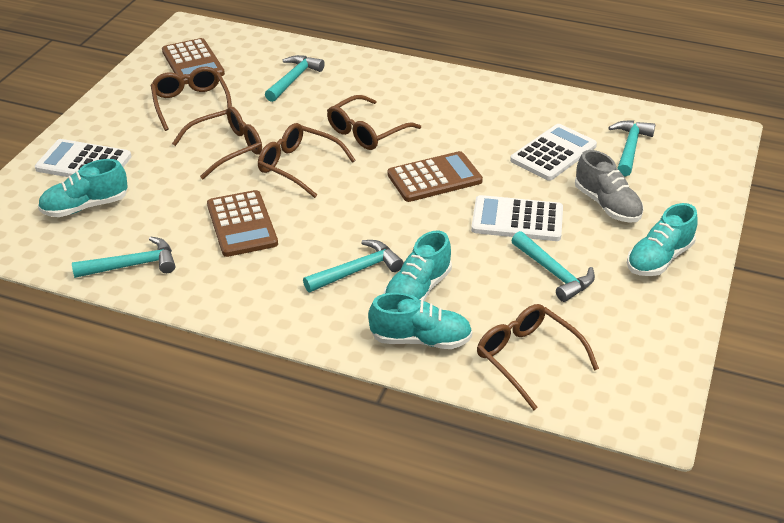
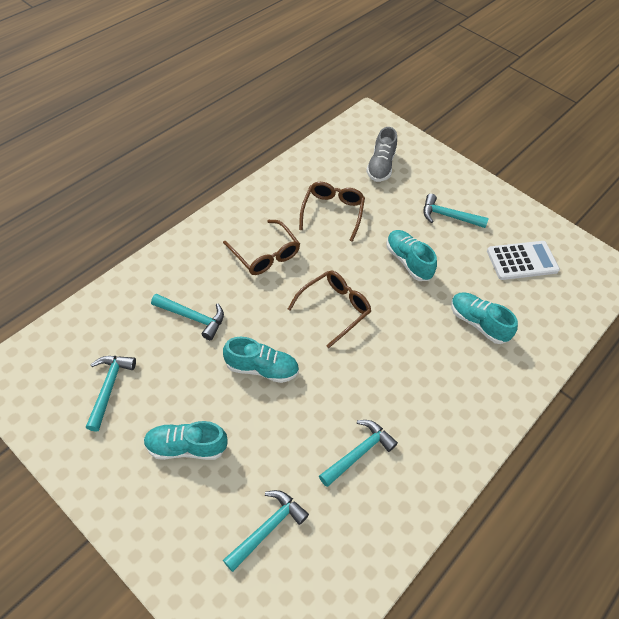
brown calculator: 3 -> 0
brown glasses: 5 -> 3
white calculator: 3 -> 1

